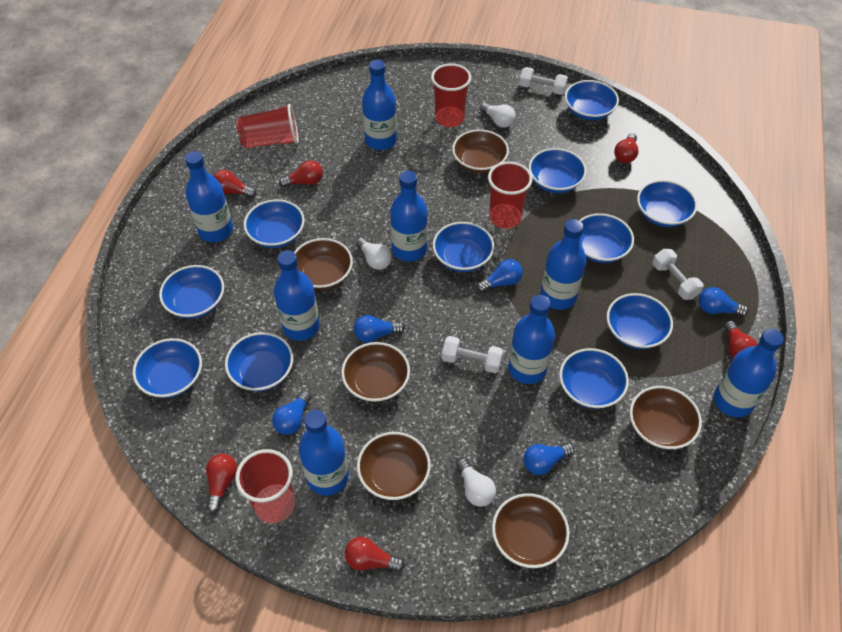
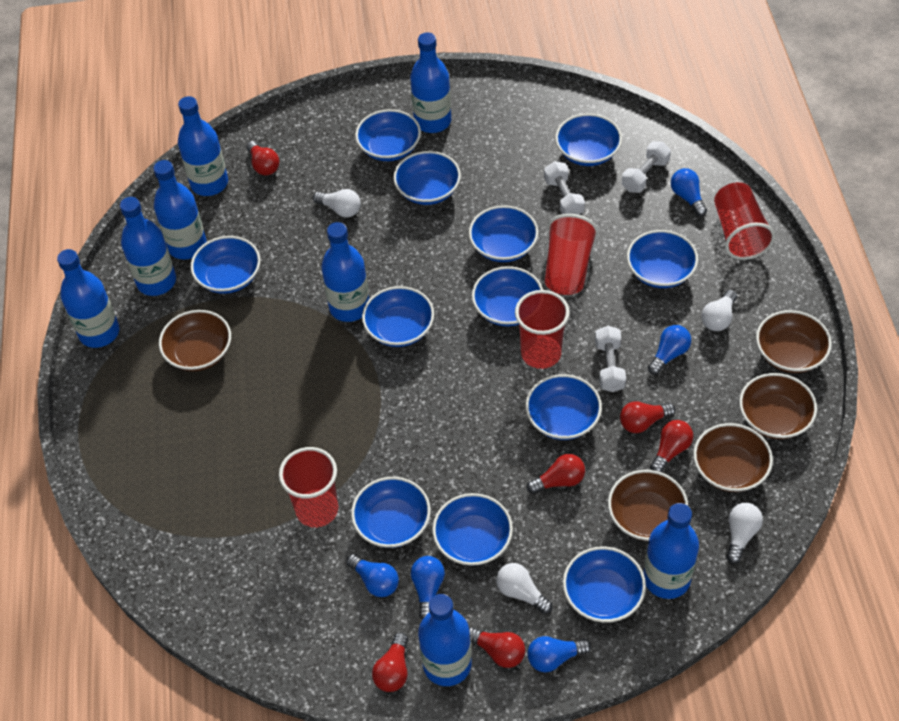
blue bowl: 11 -> 12
brown bowl: 6 -> 5
white light bulb: 3 -> 4

